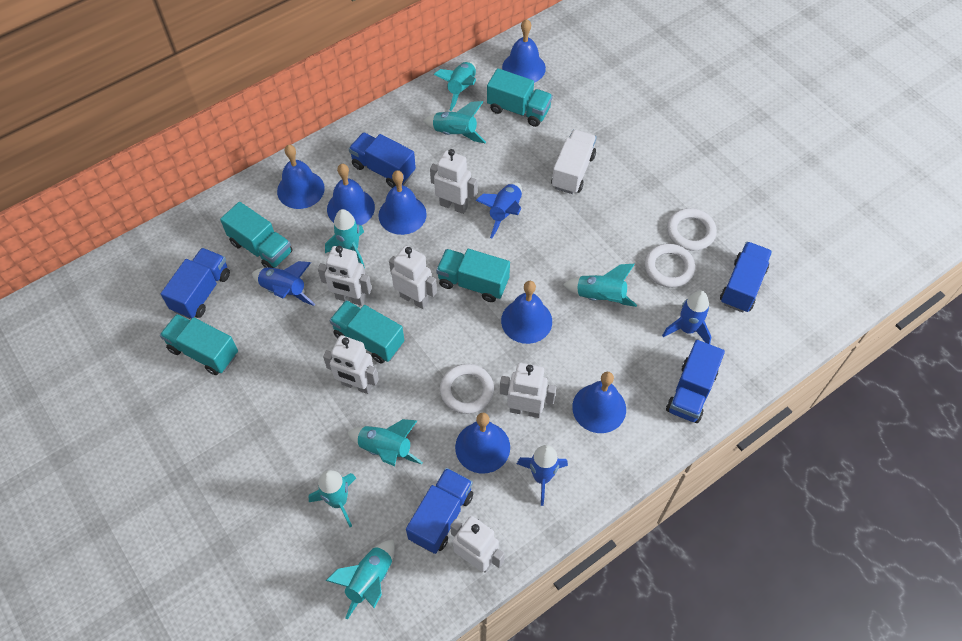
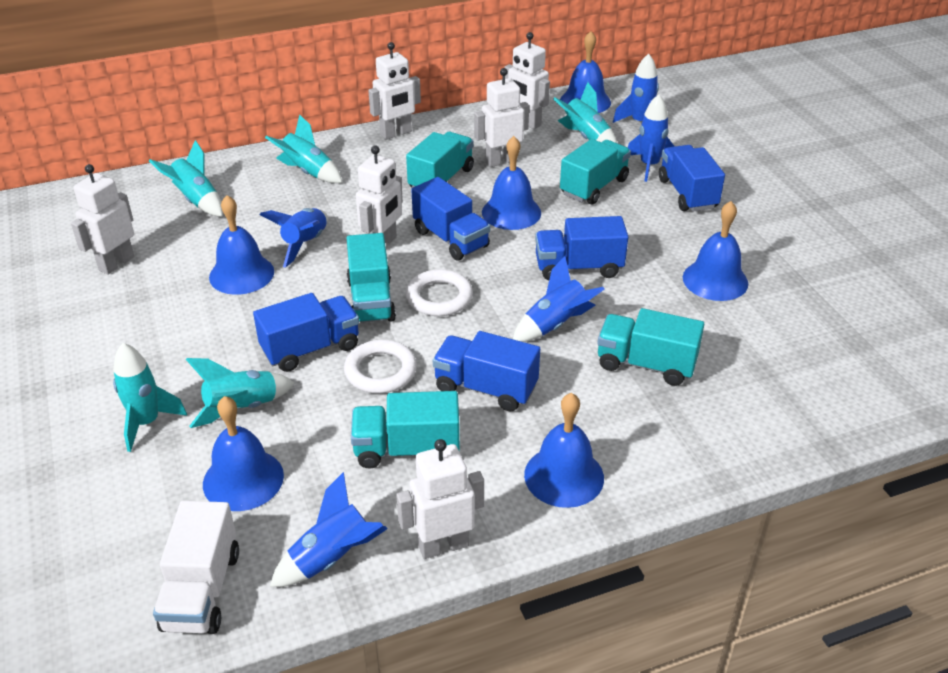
blue bell: 7 -> 6
blue rocket: 4 -> 5
turquoise rocket: 7 -> 5
white ring: 3 -> 2

